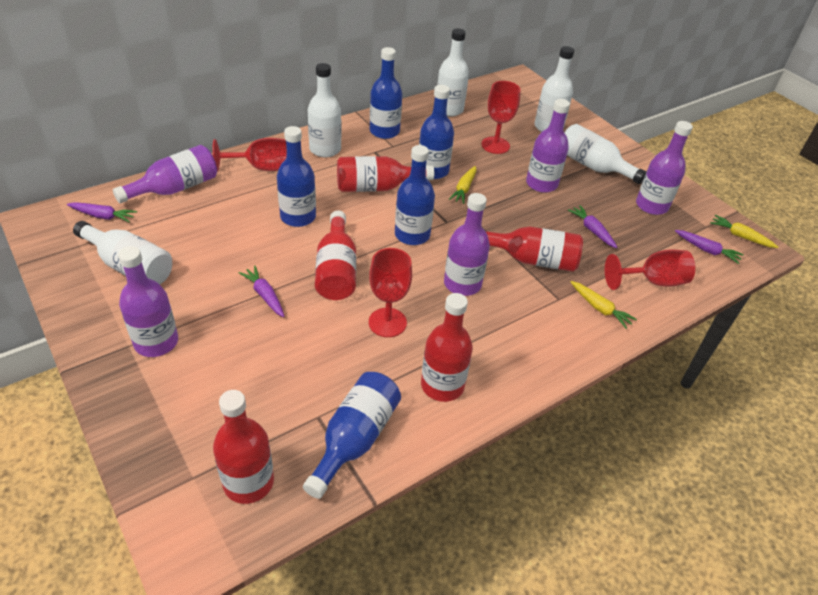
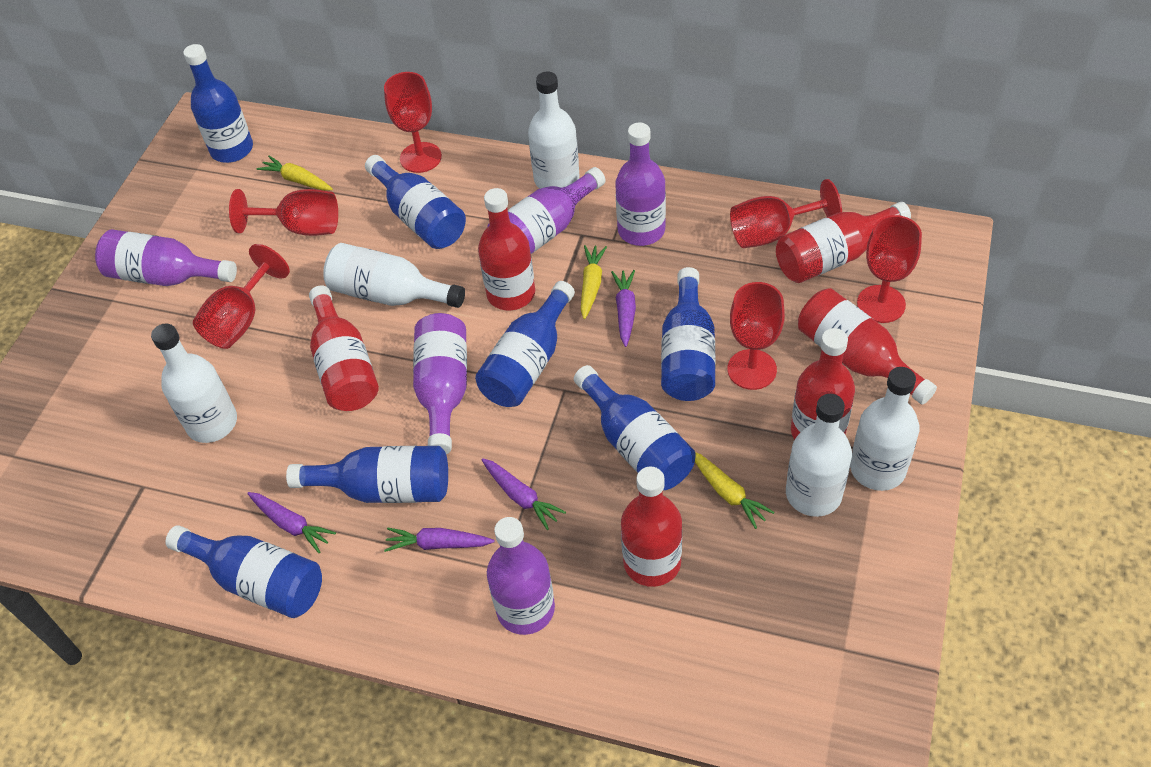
blue bottle: 5 -> 7
red bottle: 5 -> 6
red goblet: 4 -> 6

